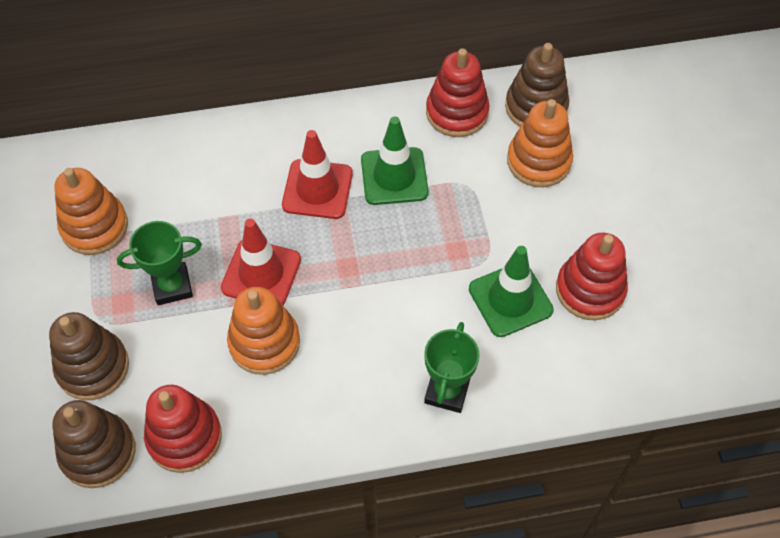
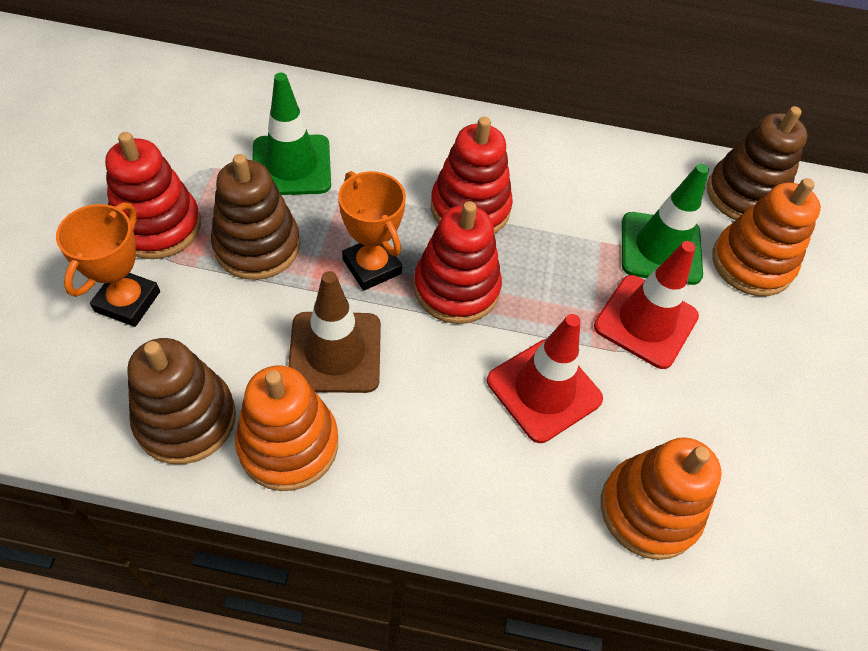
brown traffic cone: 0 -> 1
green trophy: 2 -> 0
orange trophy: 0 -> 2

